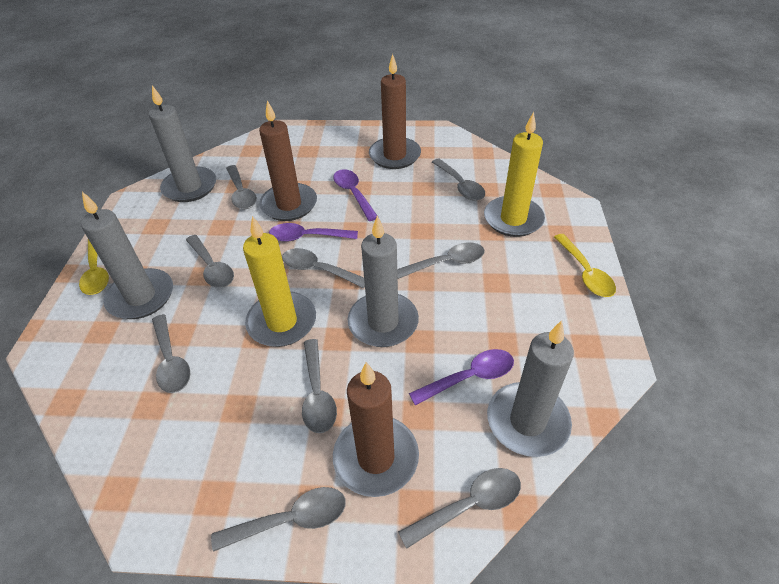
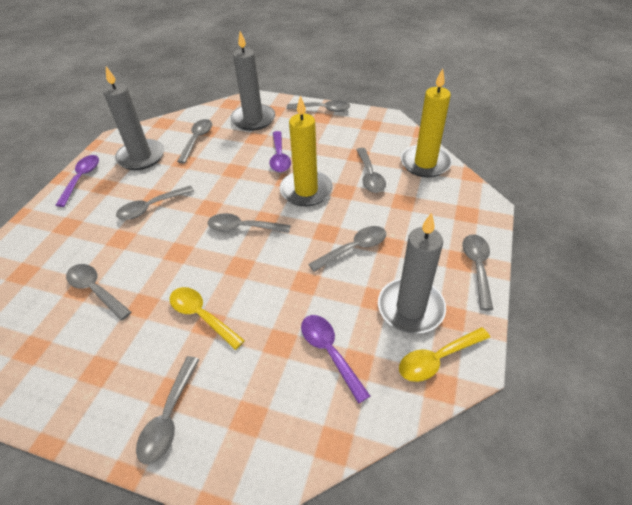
brown candle: 3 -> 0
grey candle: 4 -> 3

